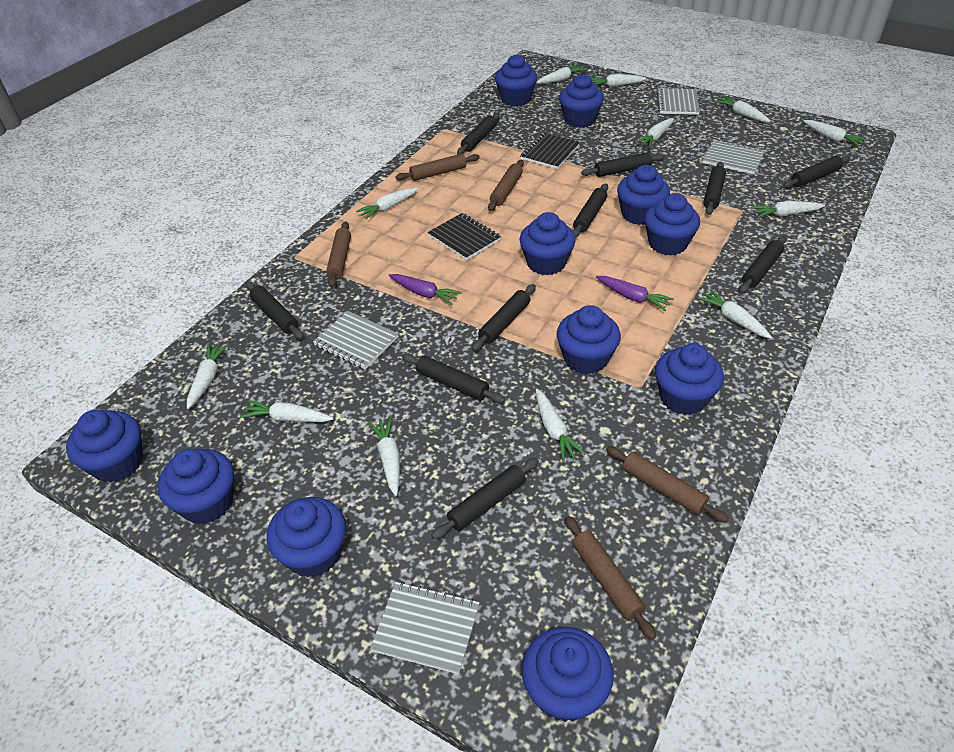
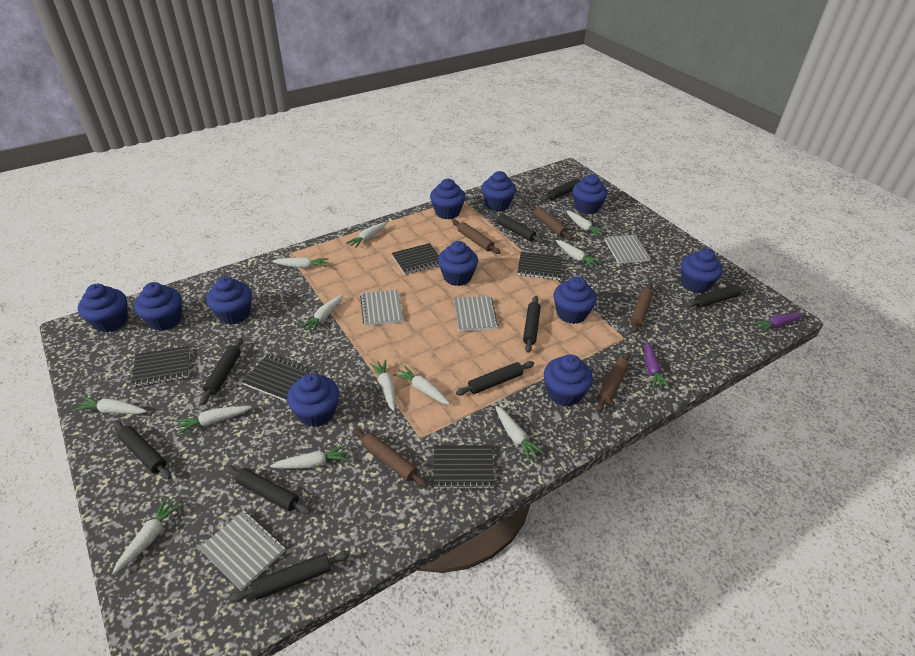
black notebook: 2 -> 5
black rolling pin: 10 -> 9

